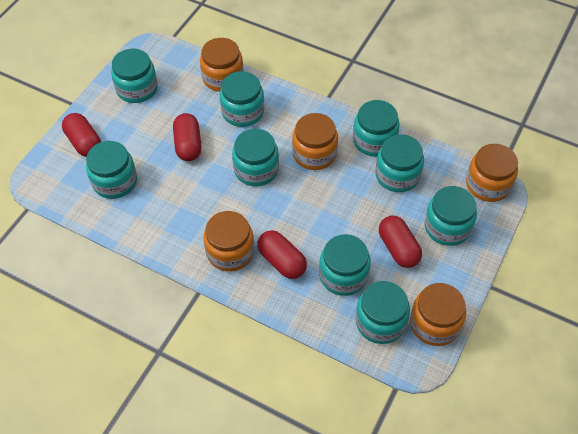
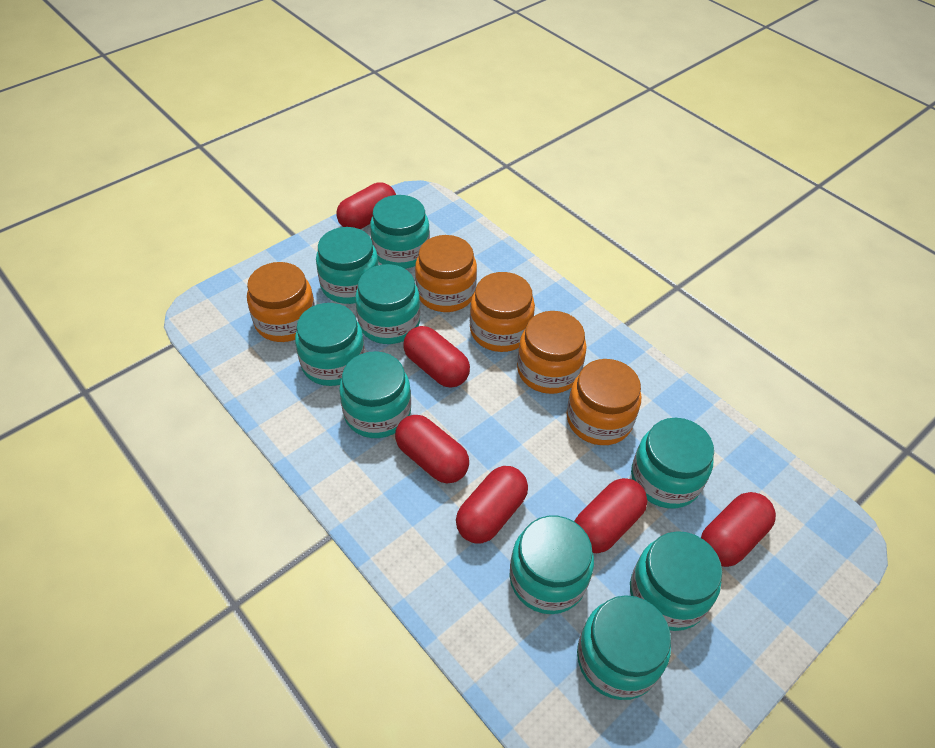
red capsule: 4 -> 6

